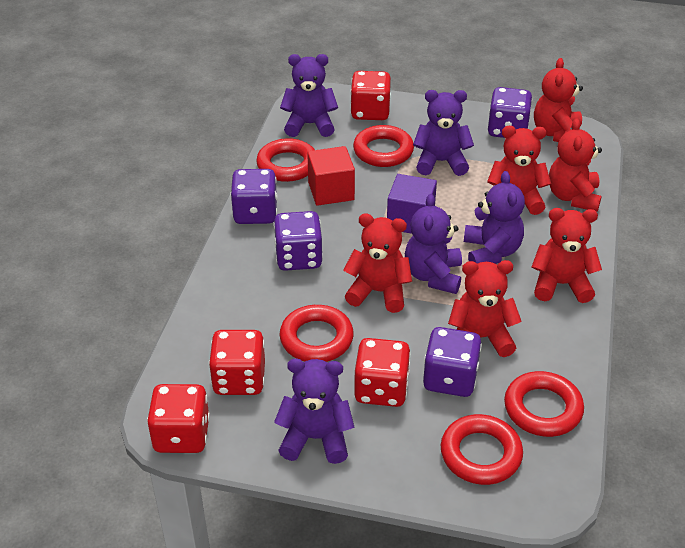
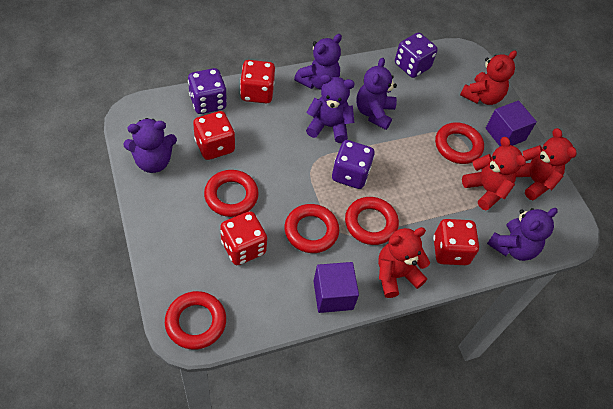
purple cube: 1 -> 2
purple dice: 4 -> 3
red cube: 1 -> 0
red teddy bear: 6 -> 4

